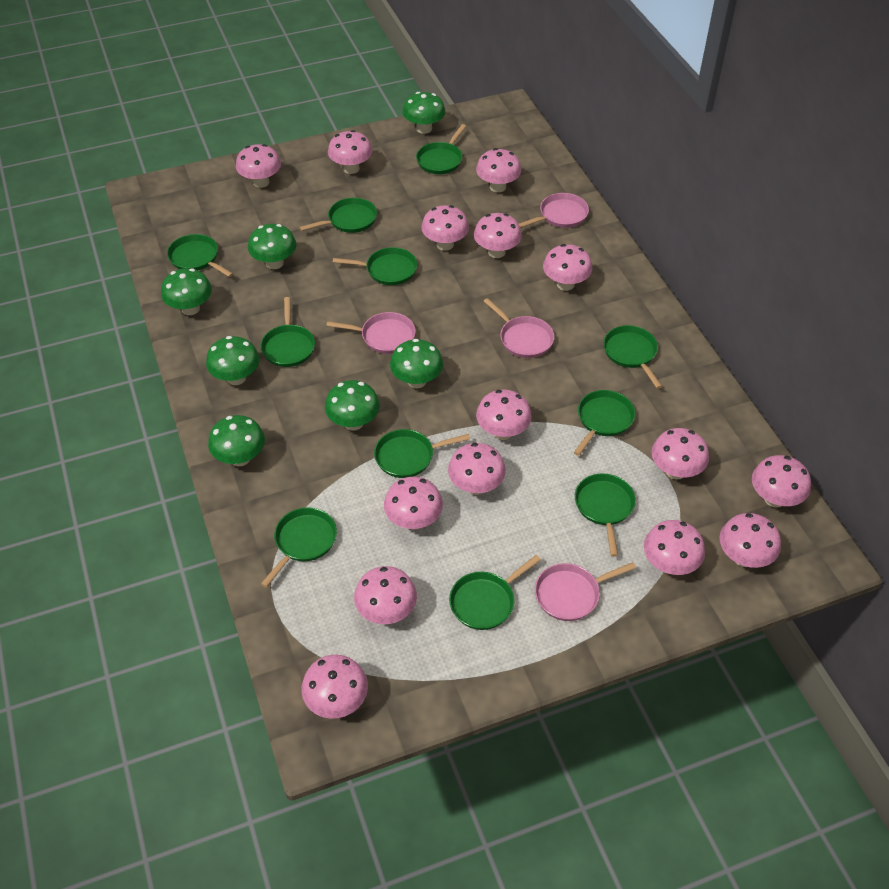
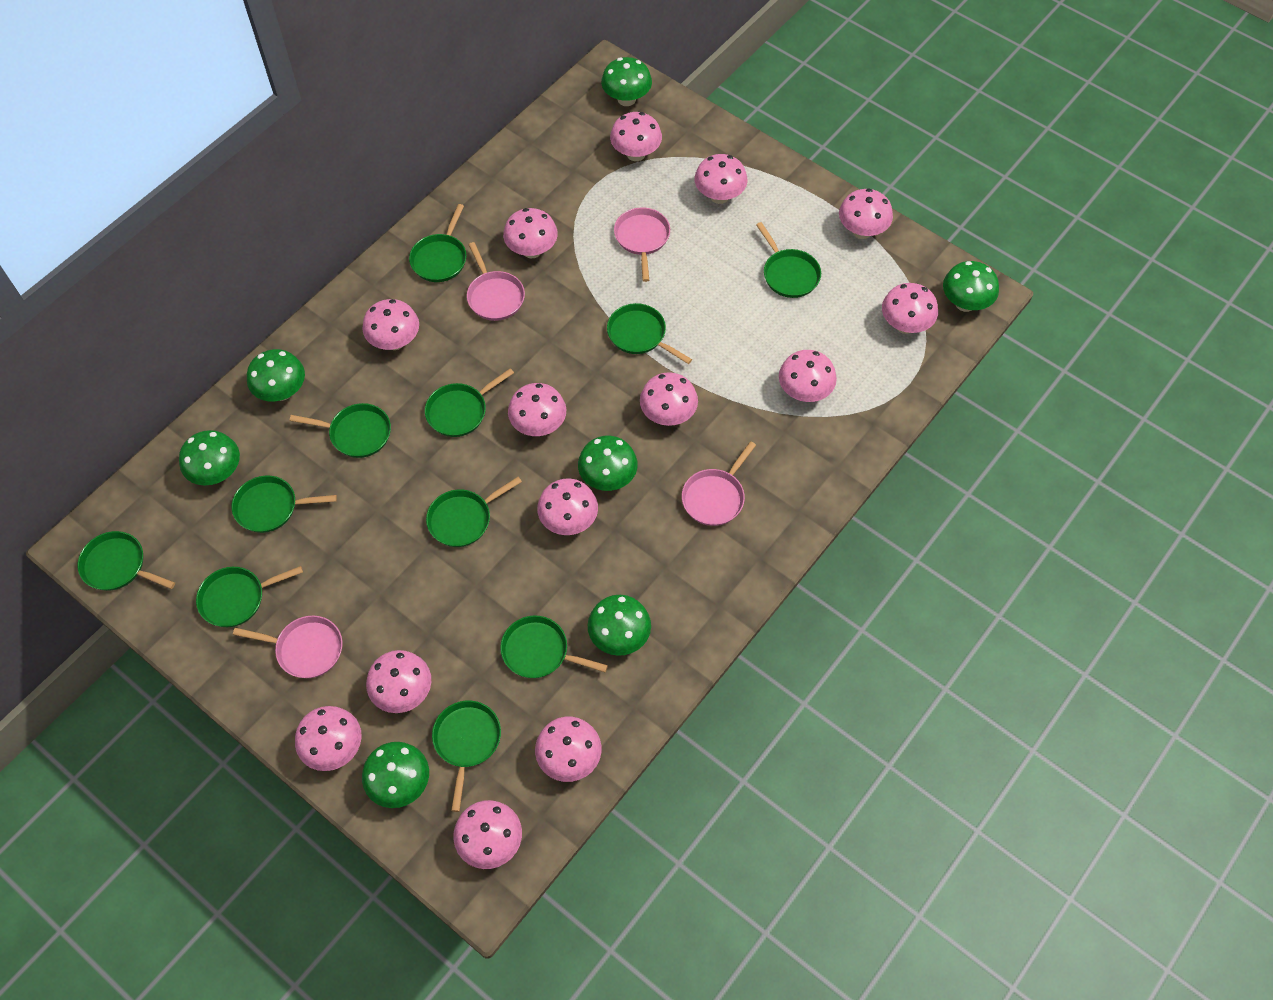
pink mushroom: 15 -> 14

